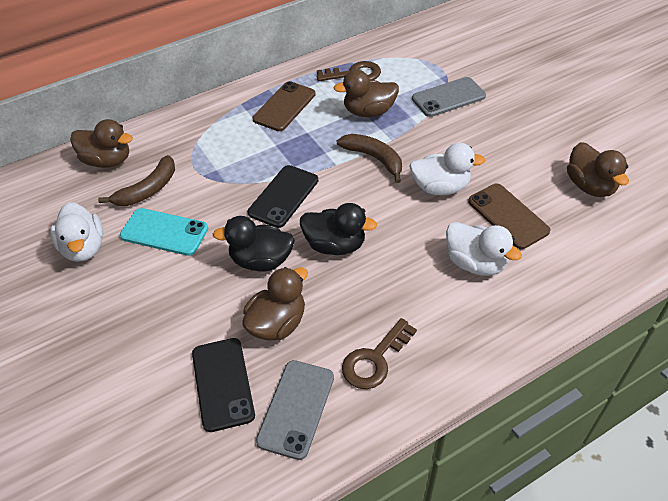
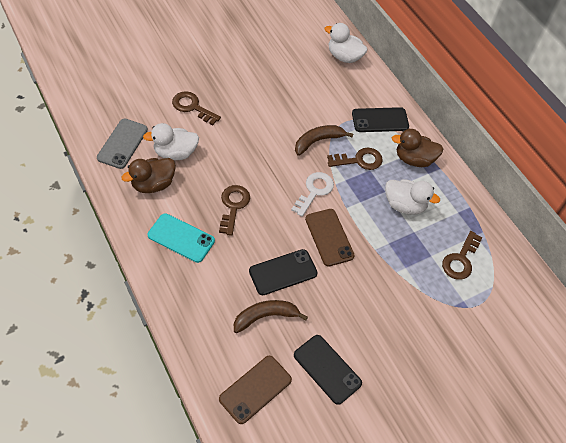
black duck: 2 -> 0
black phone: 2 -> 3
brown duck: 4 -> 2
brown key: 2 -> 4
grey phone: 2 -> 1
white key: 0 -> 1

